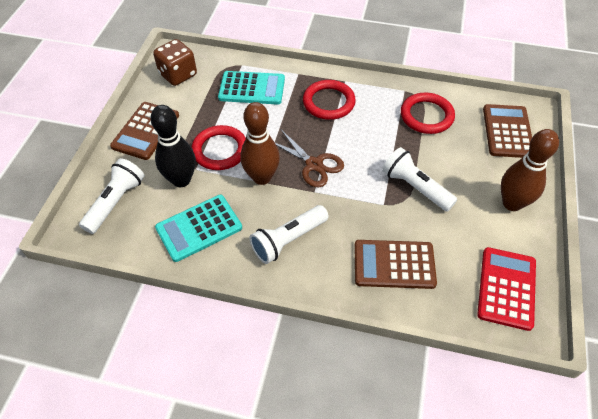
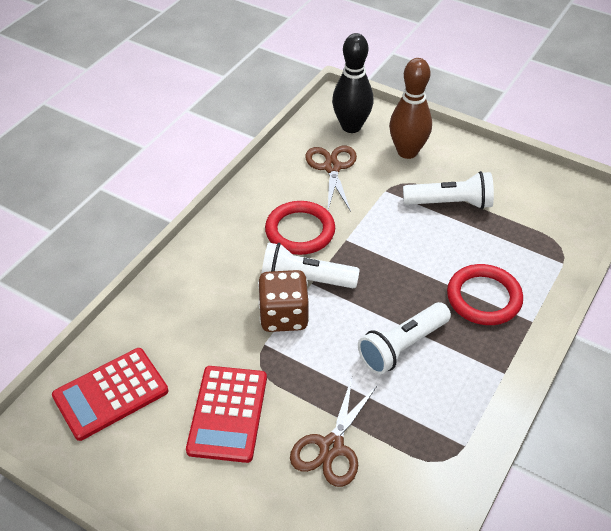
brown bowling pin: 2 -> 1
brown calculator: 3 -> 0
brown scissors: 1 -> 2
red calculator: 1 -> 2
red ring: 3 -> 2
turquoise calculator: 2 -> 0

